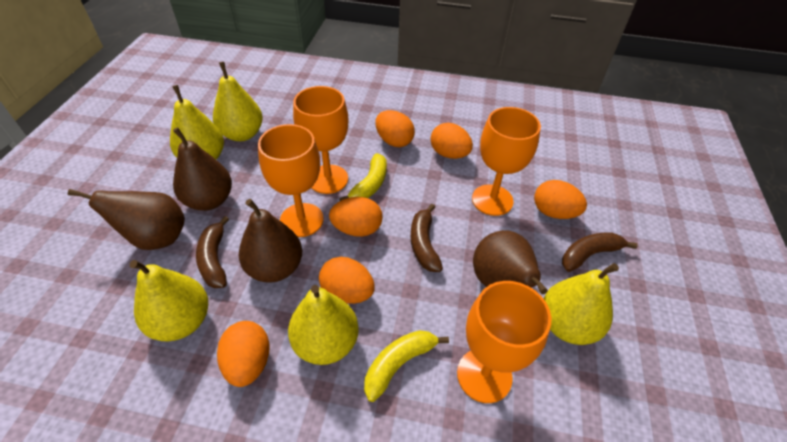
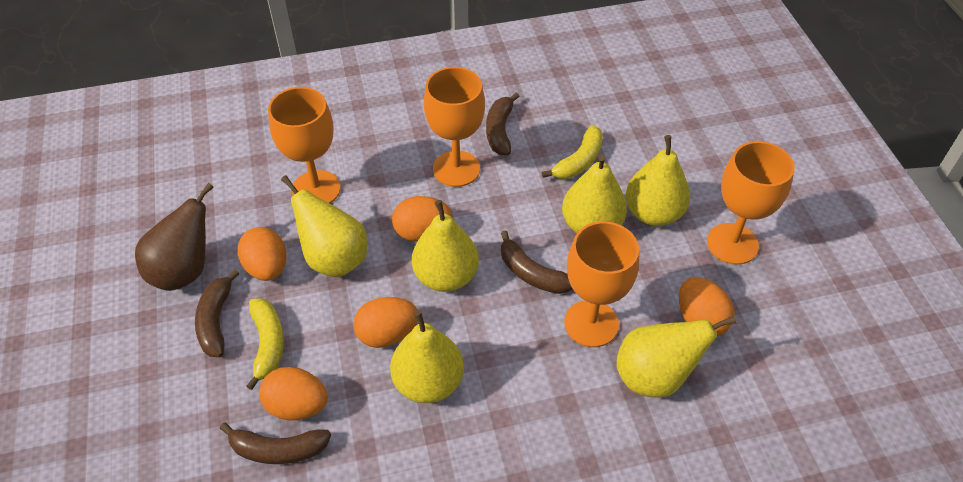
brown banana: 3 -> 4
brown pear: 4 -> 1
orange egg: 6 -> 5
yellow pear: 5 -> 6

